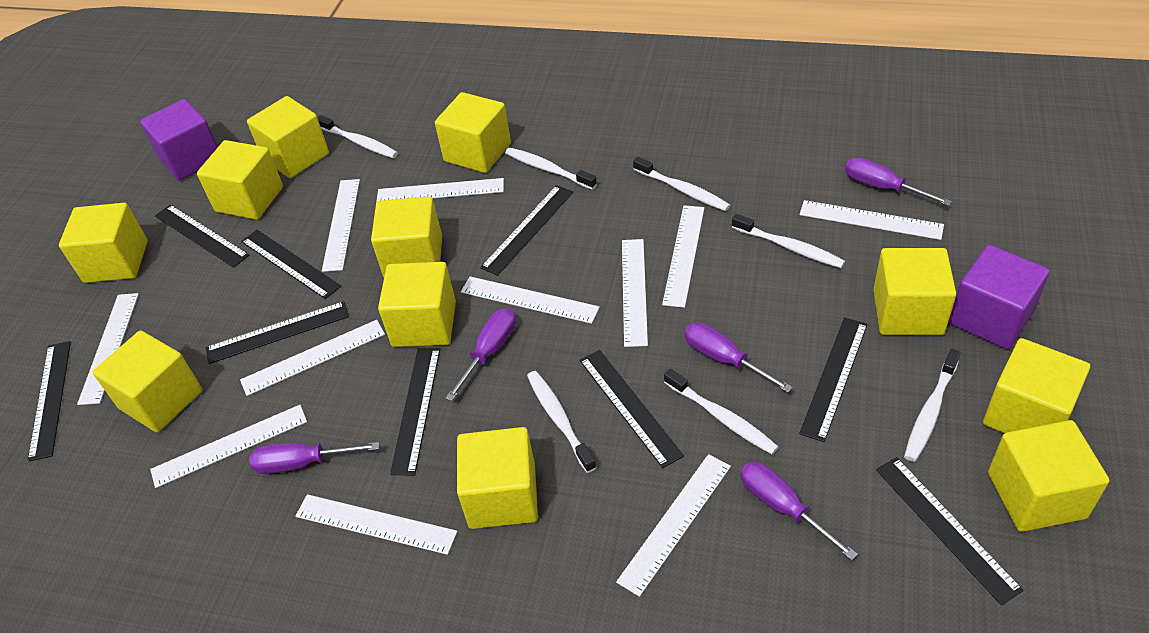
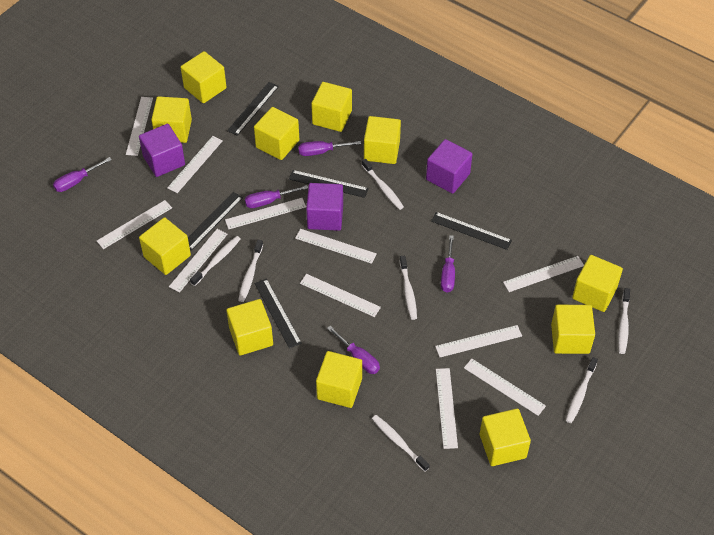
black ruler: 9 -> 5
purple cube: 2 -> 3

